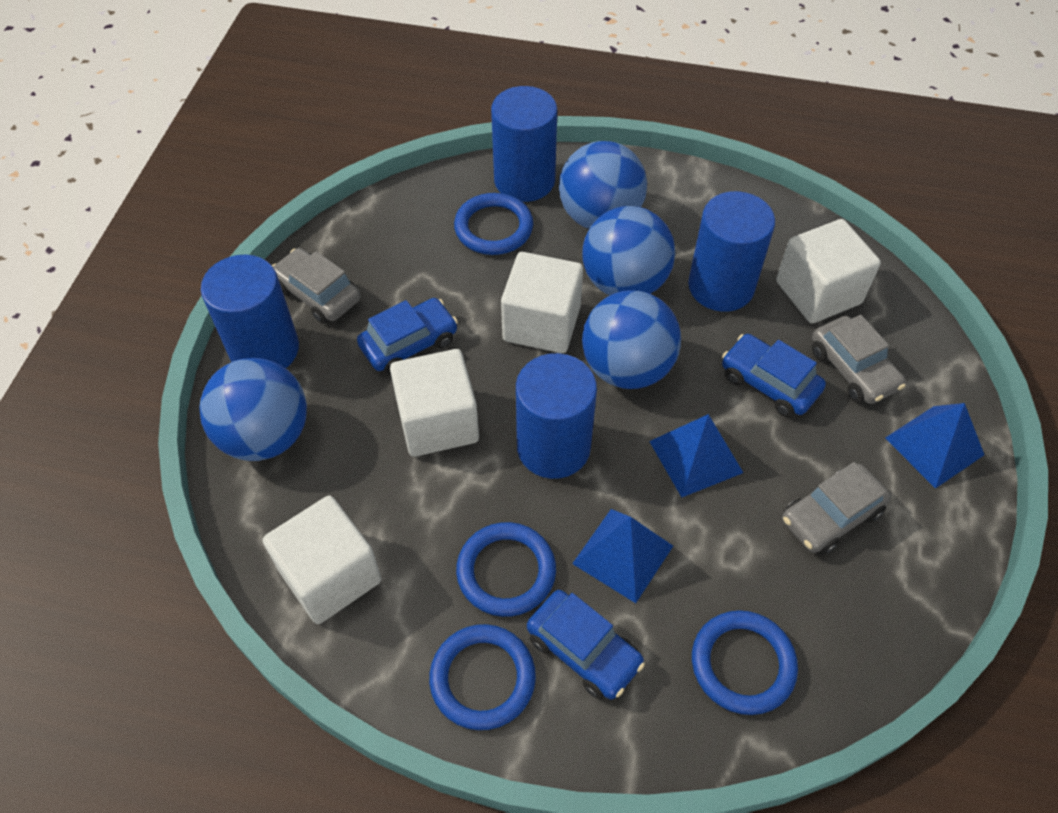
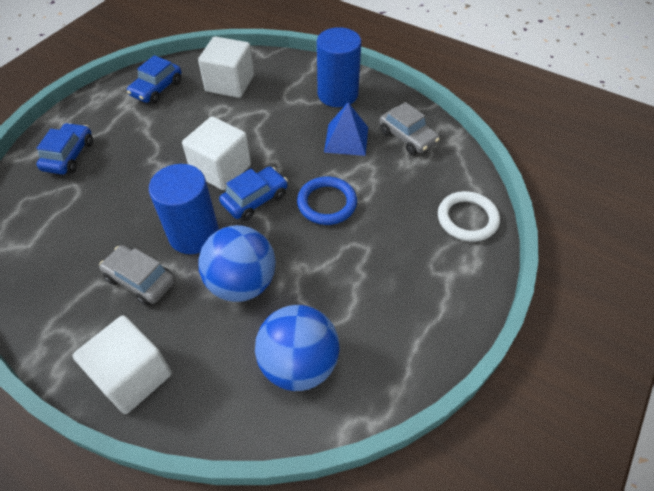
blue ball: 4 -> 2
blue cylinder: 4 -> 2
blue pyramid: 3 -> 1
blue ring: 4 -> 1
grey car: 3 -> 2
white cube: 4 -> 3
white ring: 0 -> 1

